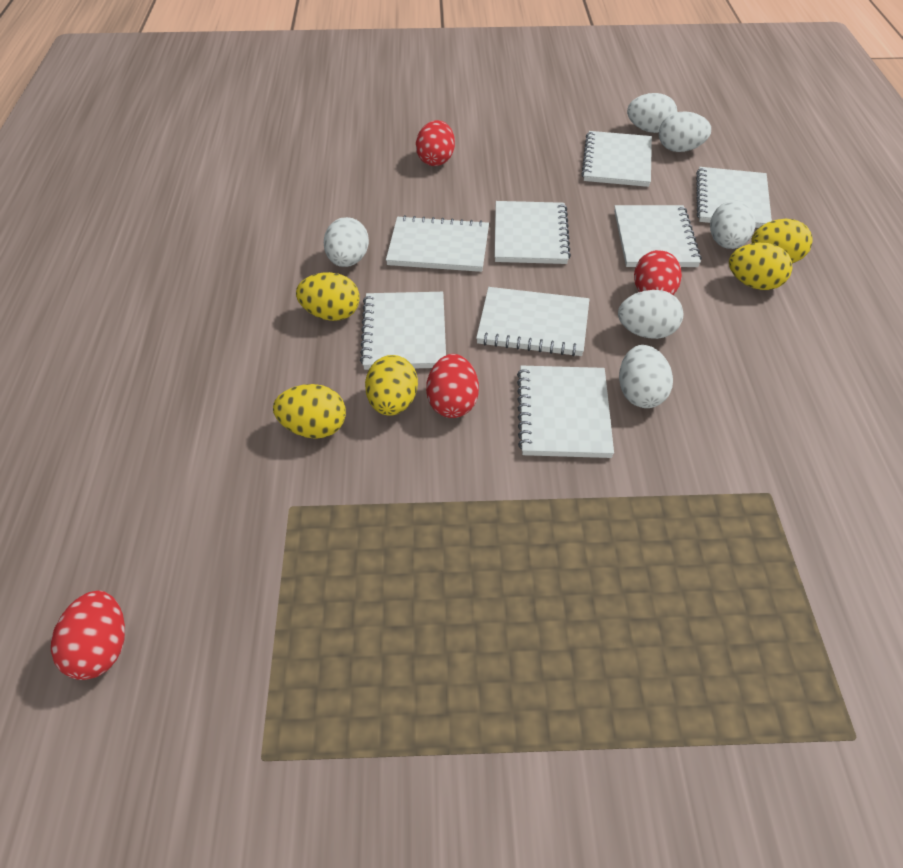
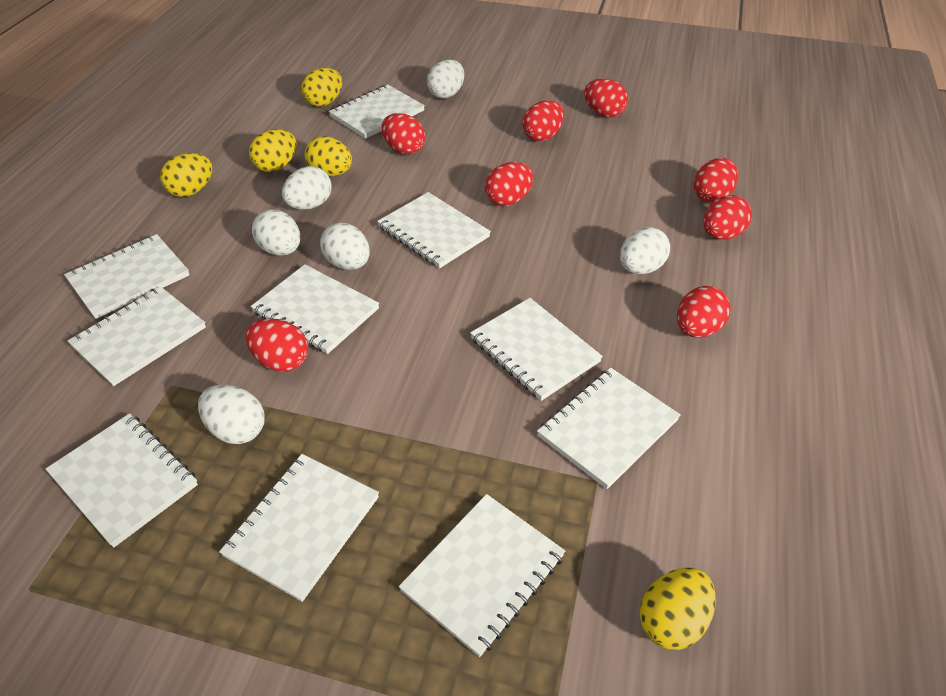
red egg: 4 -> 8
white notebook: 8 -> 10

